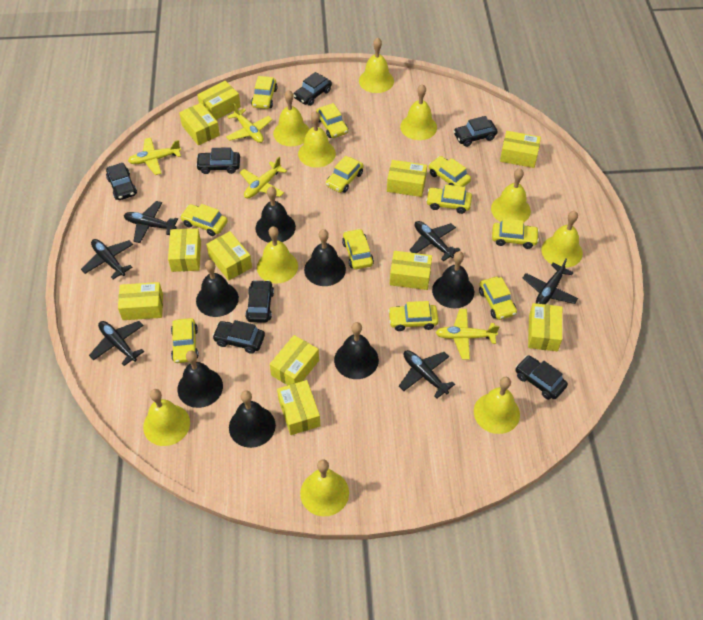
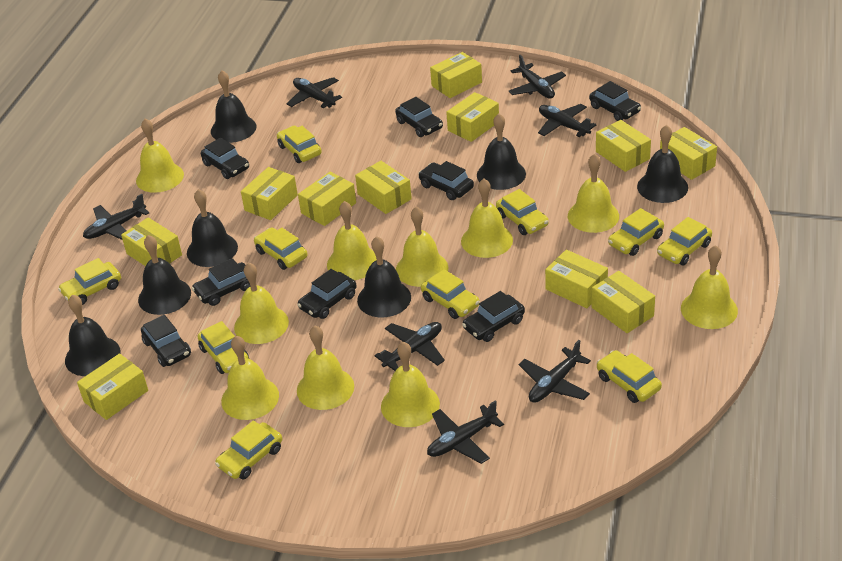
black car: 7 -> 8
black plane: 6 -> 7
yellow car: 11 -> 10
yellow plane: 4 -> 0

